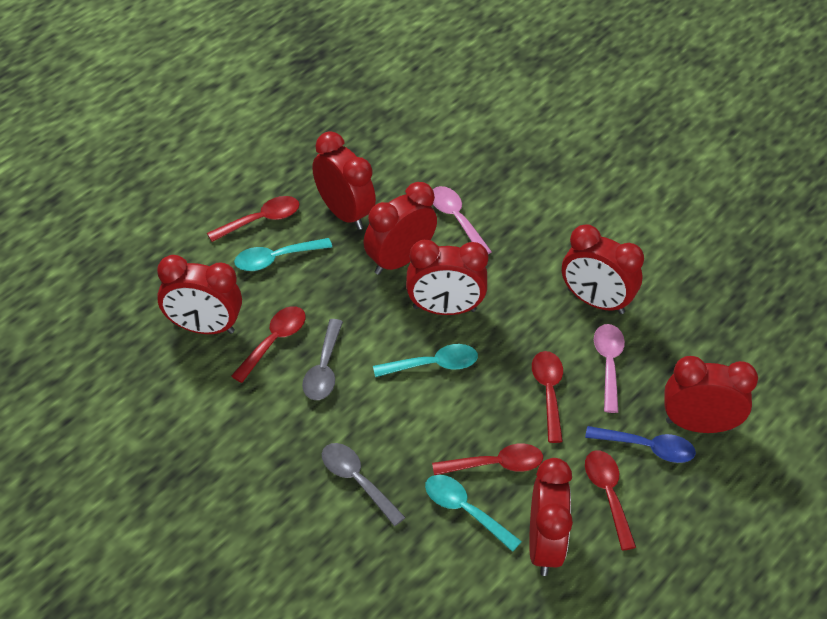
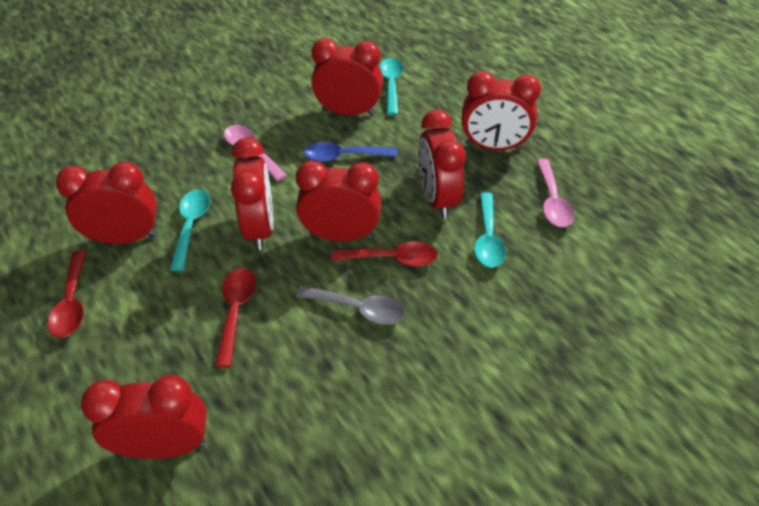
grey spoon: 2 -> 1
red spoon: 5 -> 3

